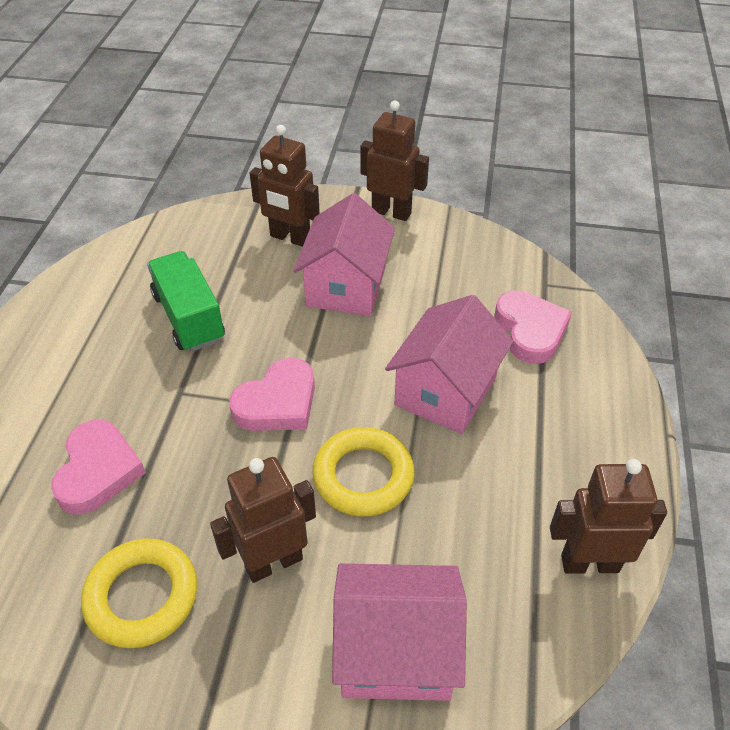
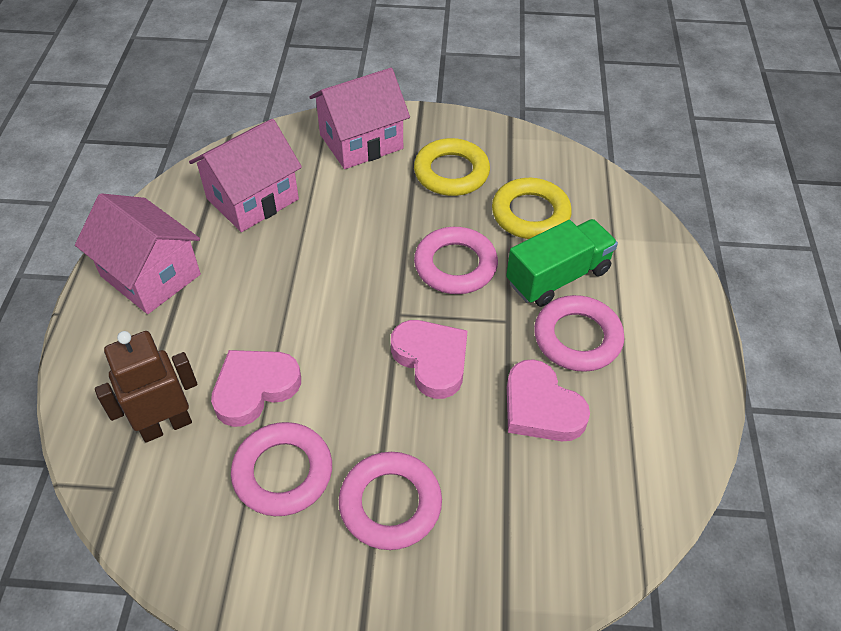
brown robot: 4 -> 1
pink ring: 0 -> 4

